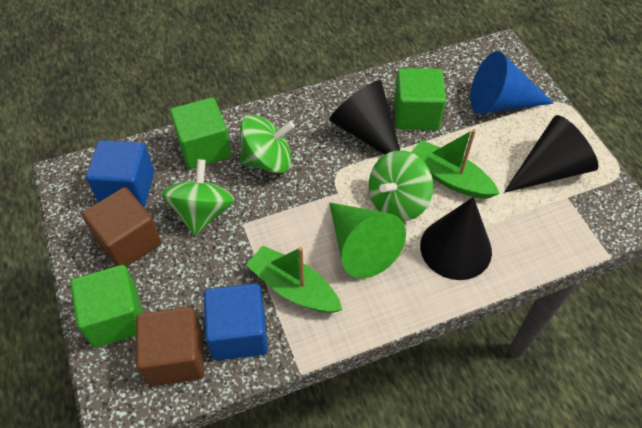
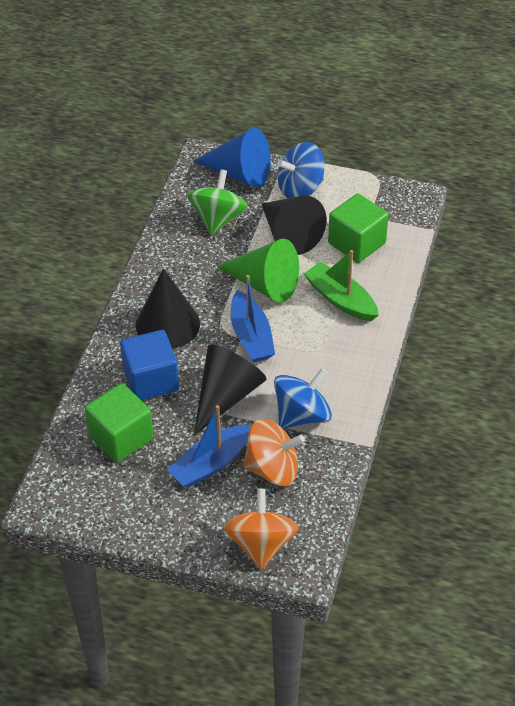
blue boat: 0 -> 2
blue cube: 2 -> 1
blue spinning top: 0 -> 2
brown cube: 2 -> 0
green boat: 2 -> 1
green cube: 3 -> 2
green spinning top: 3 -> 1
orange spinning top: 0 -> 2

